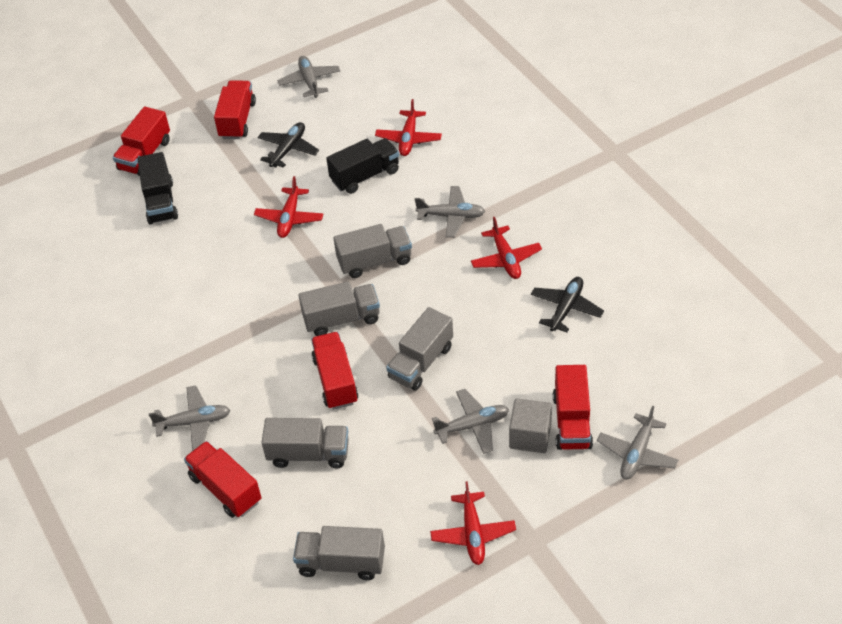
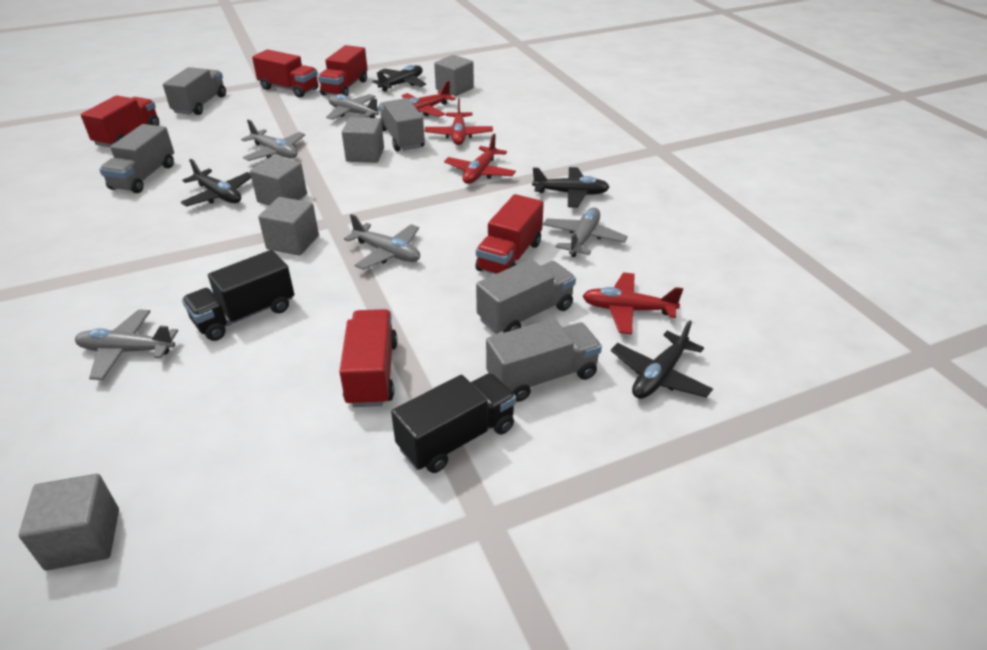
black plane: 2 -> 4
grey cube: 1 -> 5

